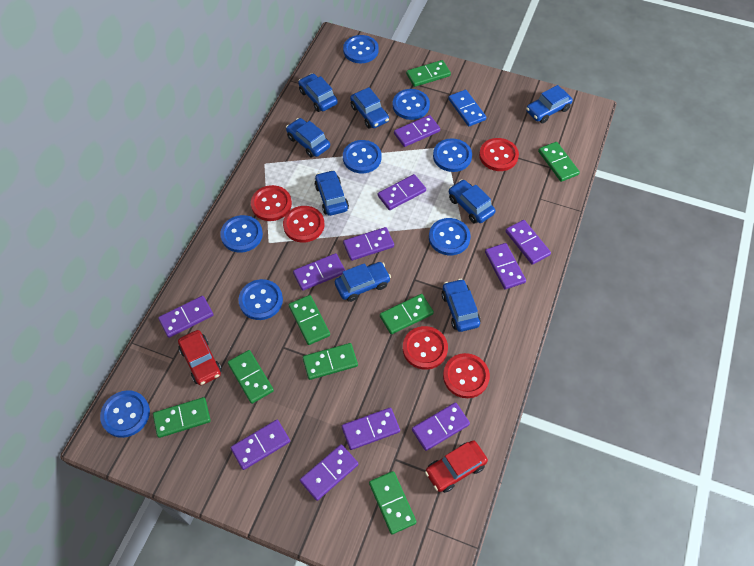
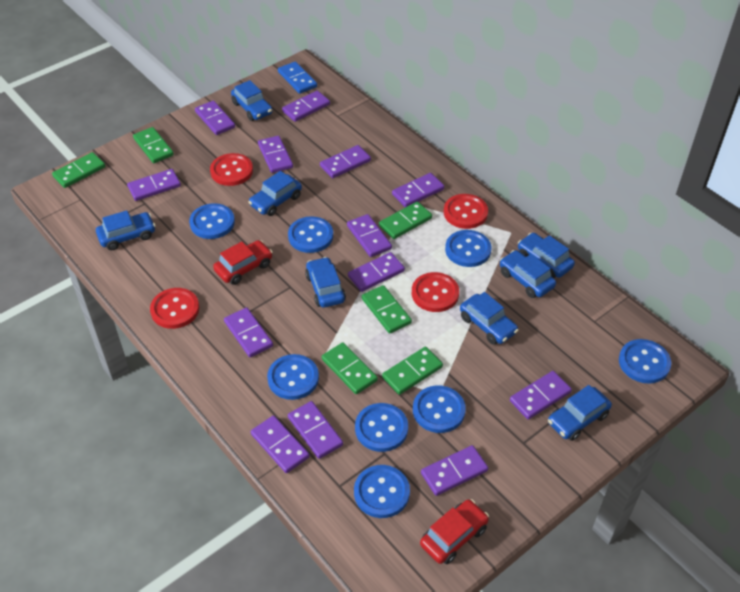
green domino: 8 -> 6
purple domino: 11 -> 13
red button: 5 -> 4

